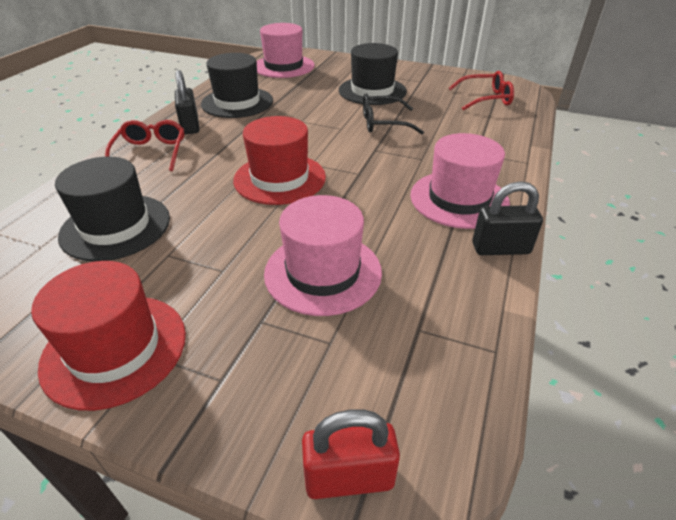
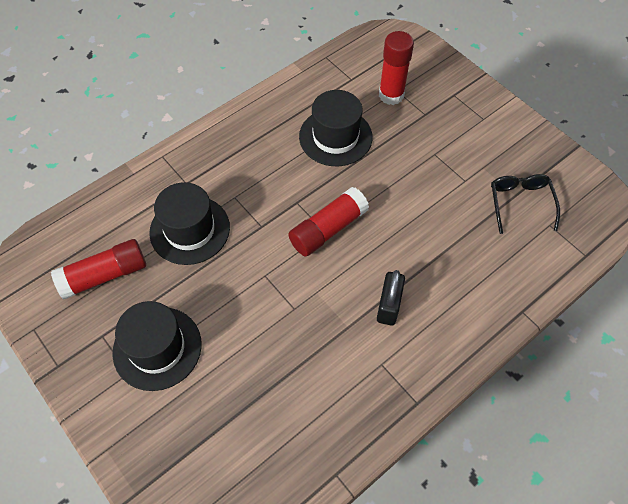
black padlock: 2 -> 1
pink hat: 3 -> 0
red glasses: 2 -> 0
red glue stick: 0 -> 3
red hat: 2 -> 0
red padlock: 1 -> 0

